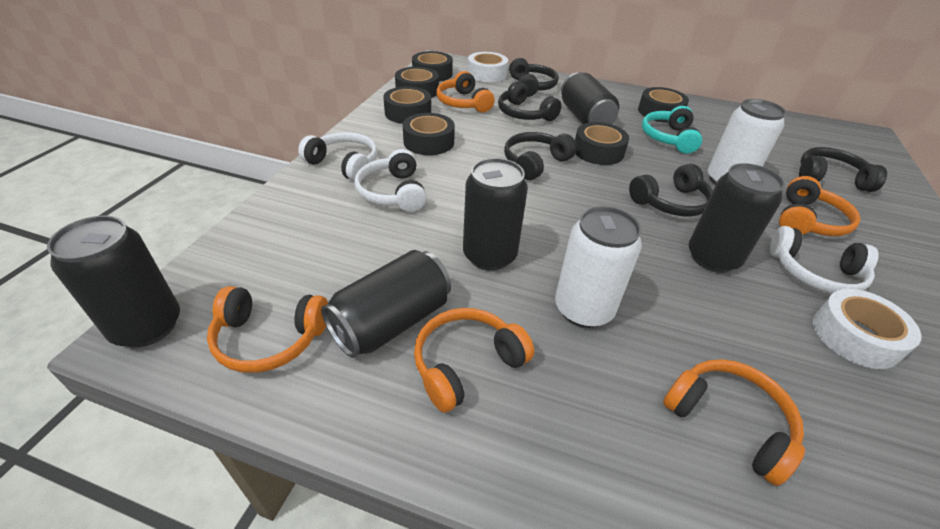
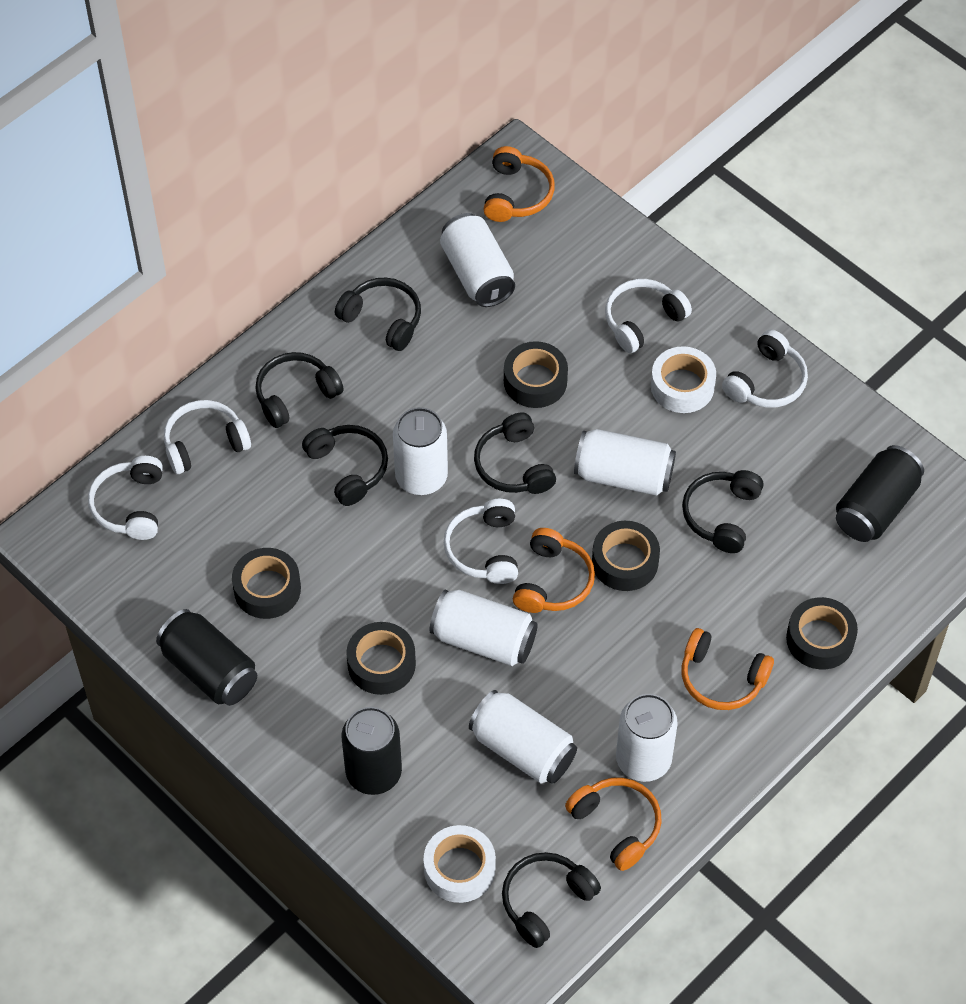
black can: 5 -> 3
black headphones: 5 -> 6
black tape: 6 -> 5
orange headphones: 5 -> 4
turquoise headphones: 1 -> 0
white can: 2 -> 6
white headphones: 3 -> 5

